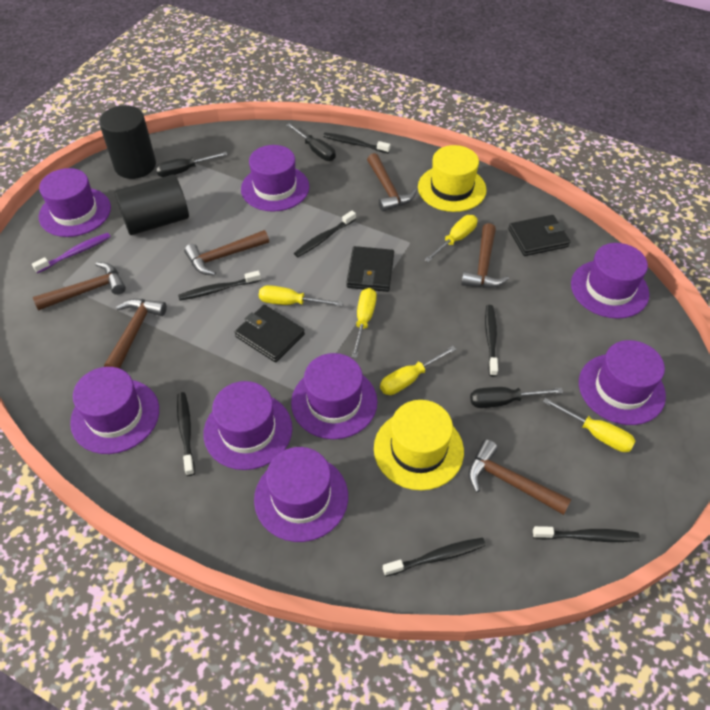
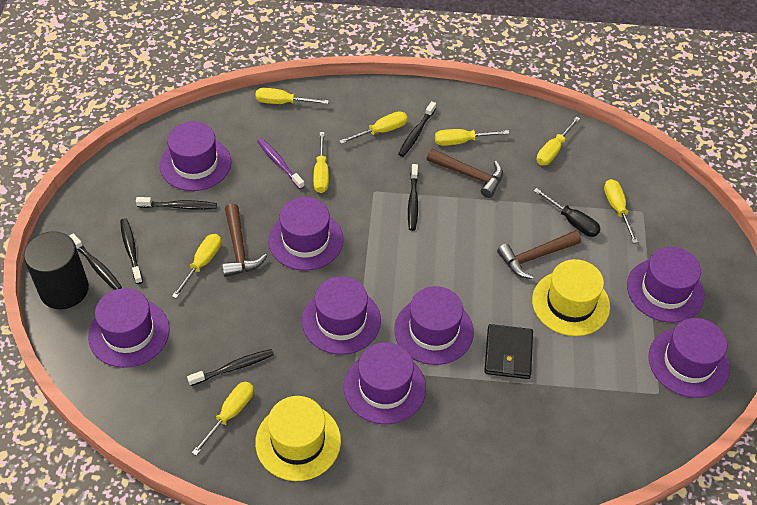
black cylinder: 2 -> 1
black screwdriver: 3 -> 1
black toothbrush: 7 -> 6
black wallet: 3 -> 1
brown hammer: 6 -> 3
yellow screwdriver: 5 -> 8

